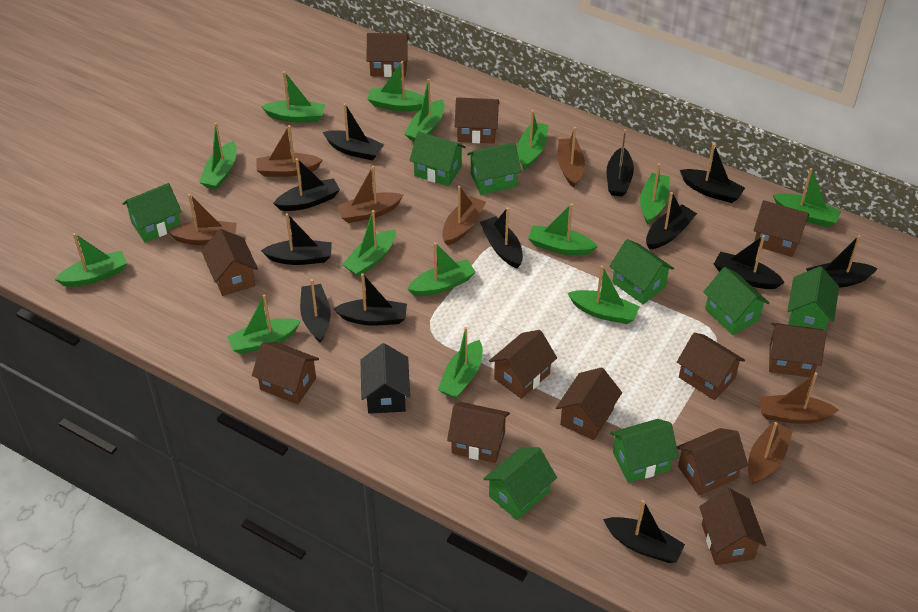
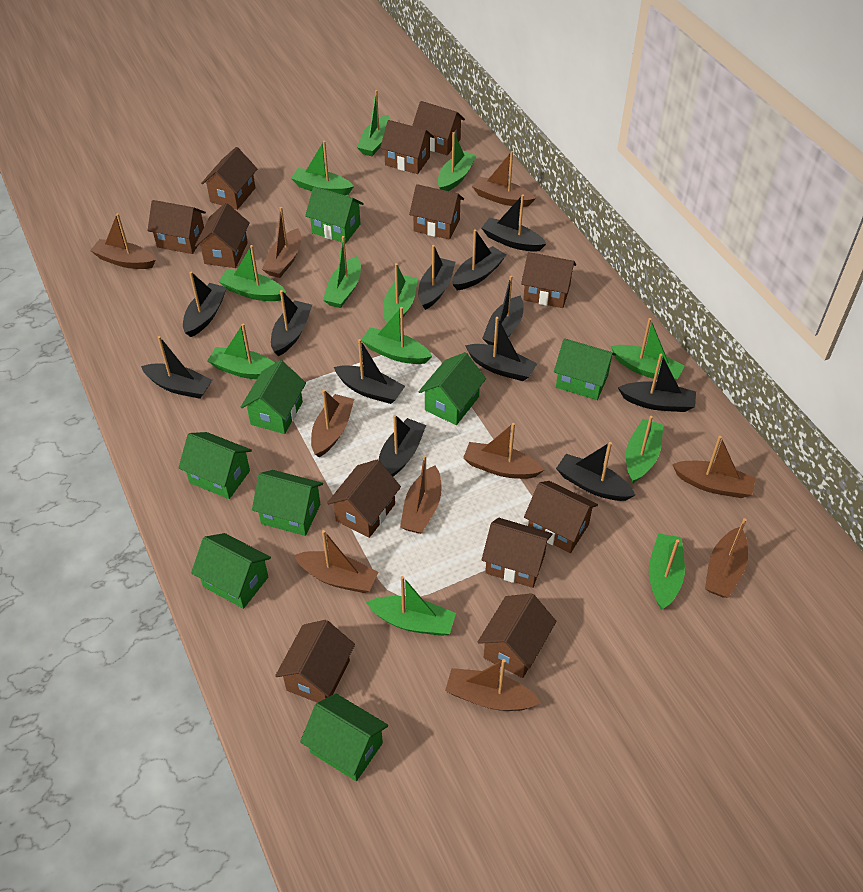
black house: 1 -> 0
brown boat: 7 -> 10
green boat: 14 -> 12

